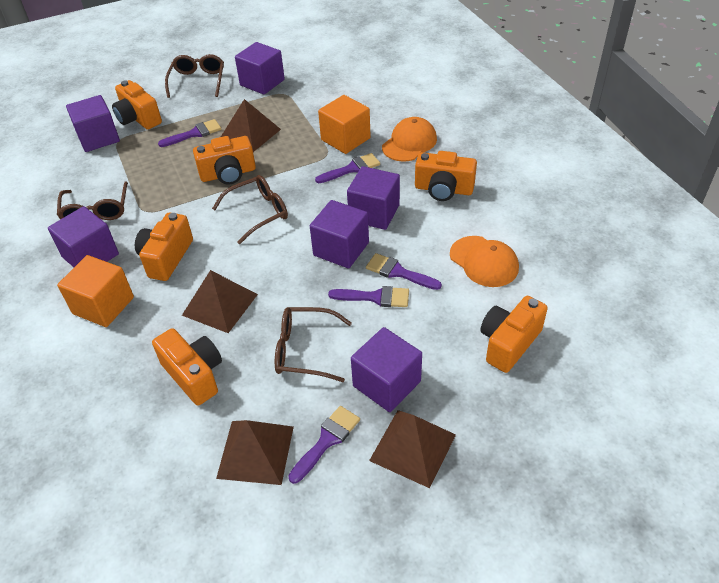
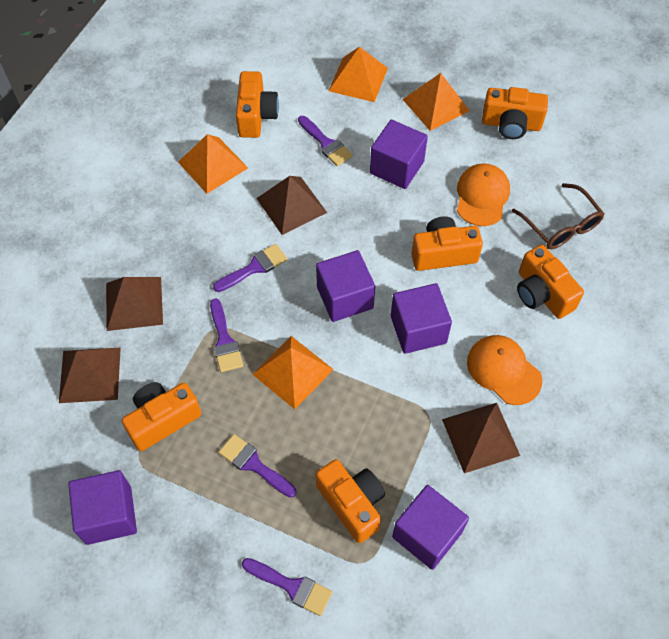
brown glasses: 4 -> 1
orange cube: 2 -> 0
orange pyramid: 0 -> 4
purple cube: 6 -> 5

